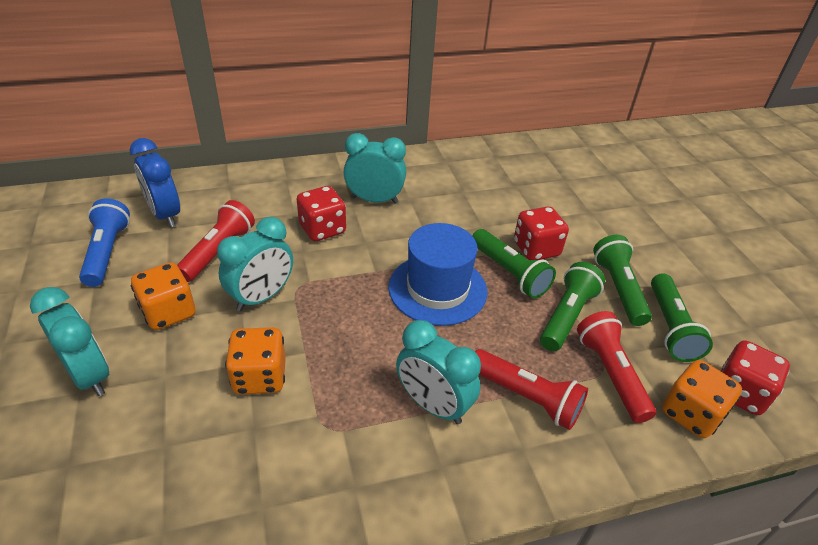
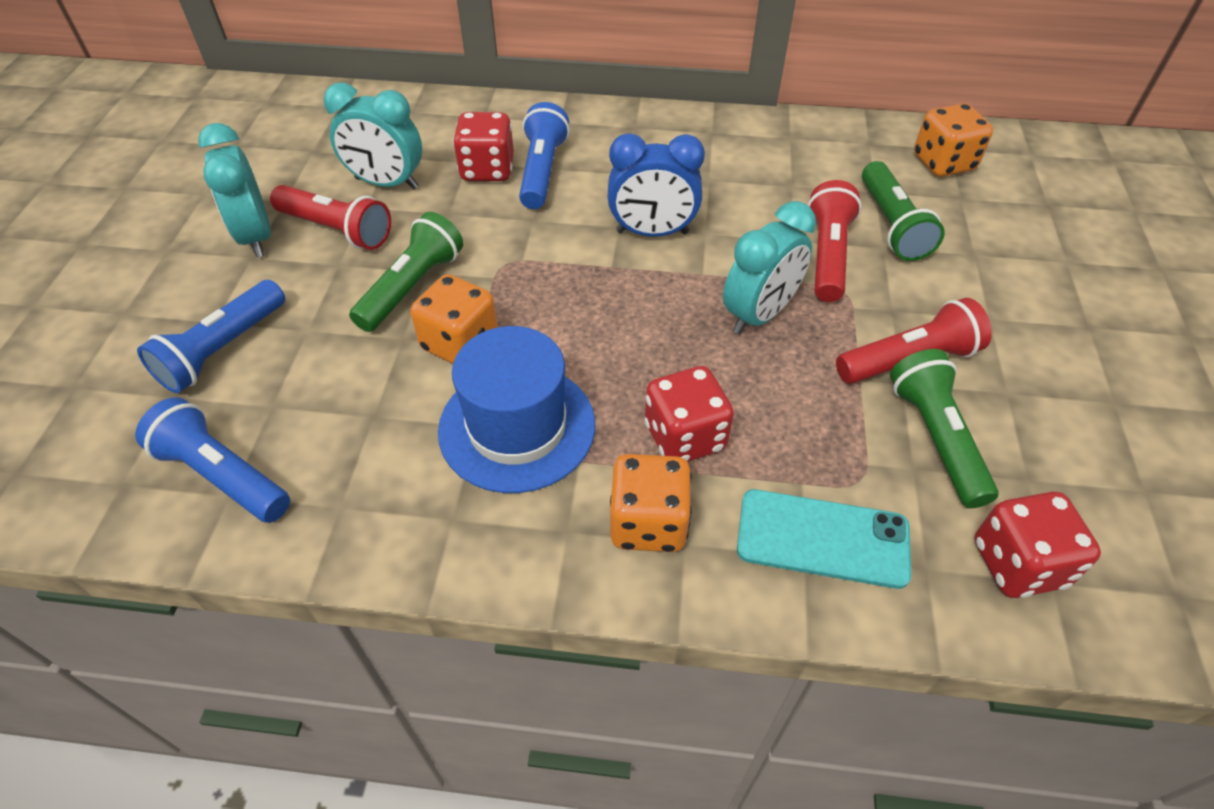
blue flashlight: 1 -> 3
green flashlight: 4 -> 3
turquoise clock: 4 -> 3
turquoise phone: 0 -> 1

